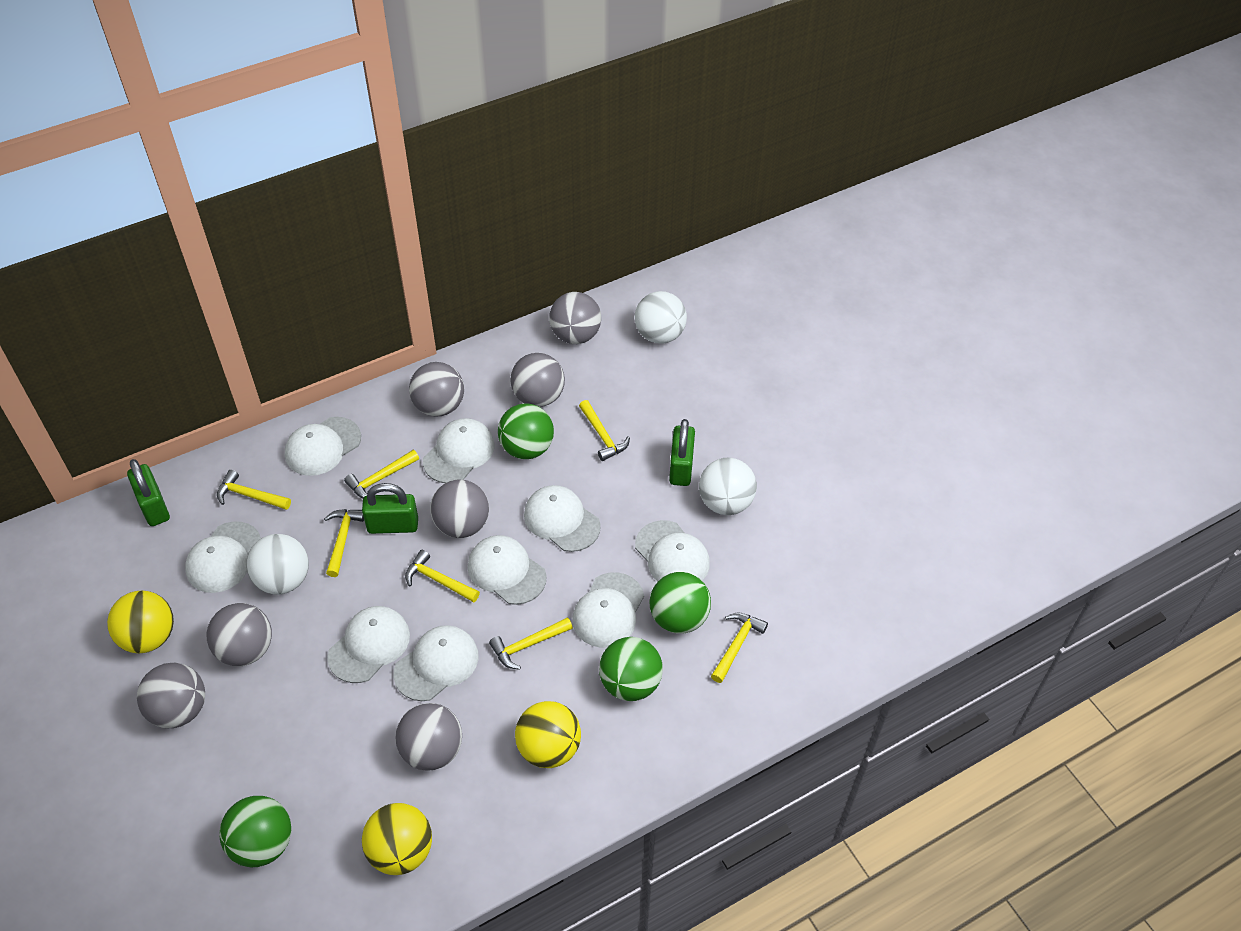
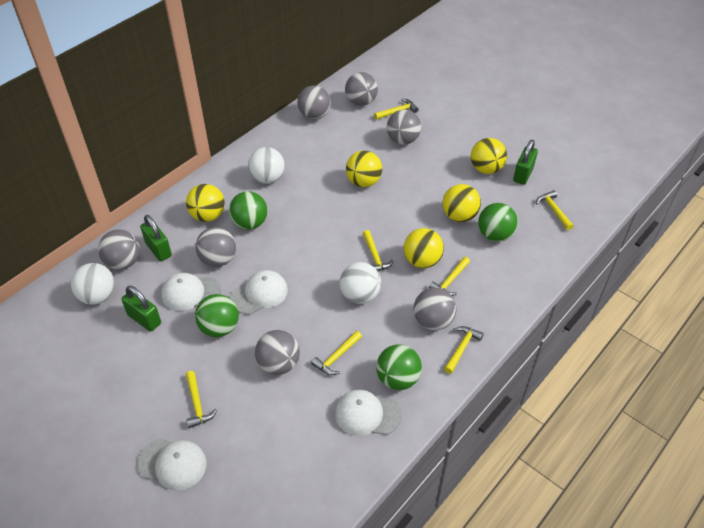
white cap: 9 -> 4
yellow ball: 3 -> 5

